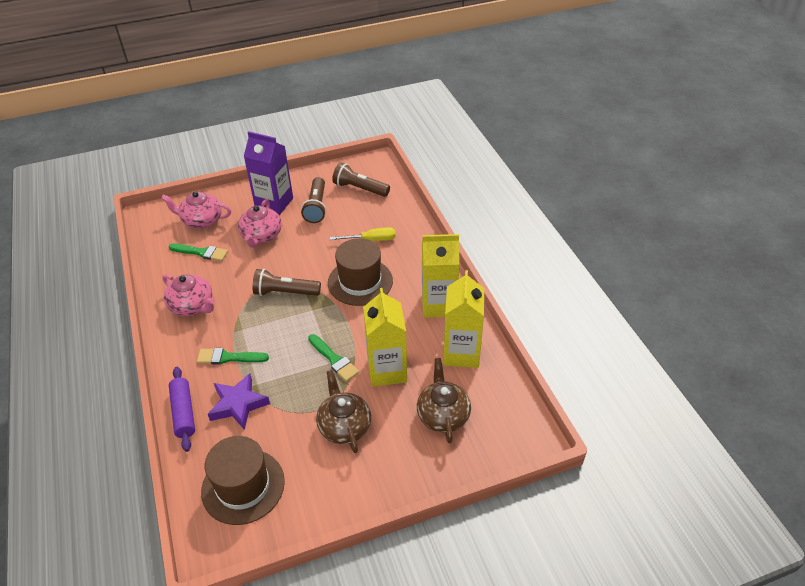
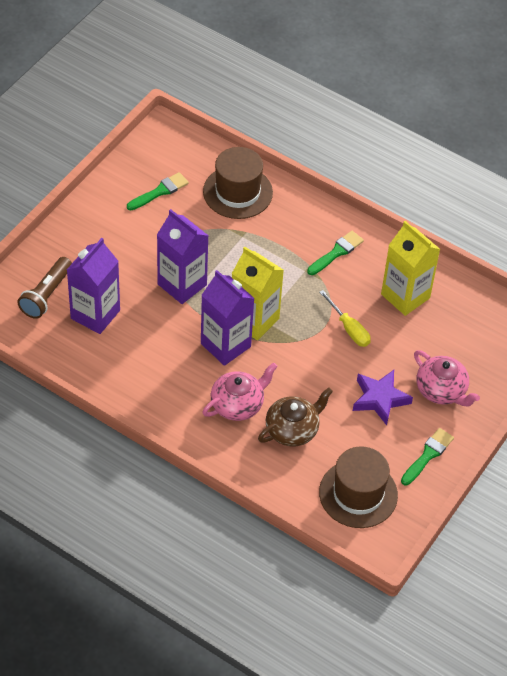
brown flashlight: 3 -> 1
brown teapot: 2 -> 1
pink teapot: 3 -> 2
purple carton: 1 -> 3
purple rolling pin: 1 -> 0
yellow carton: 3 -> 2

